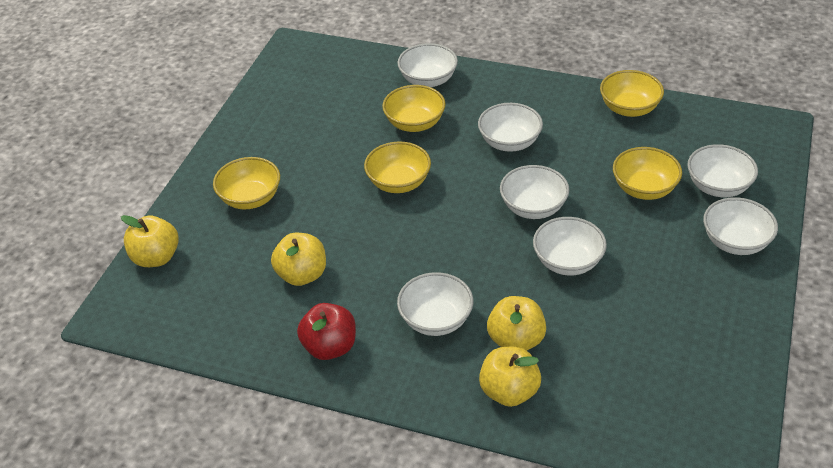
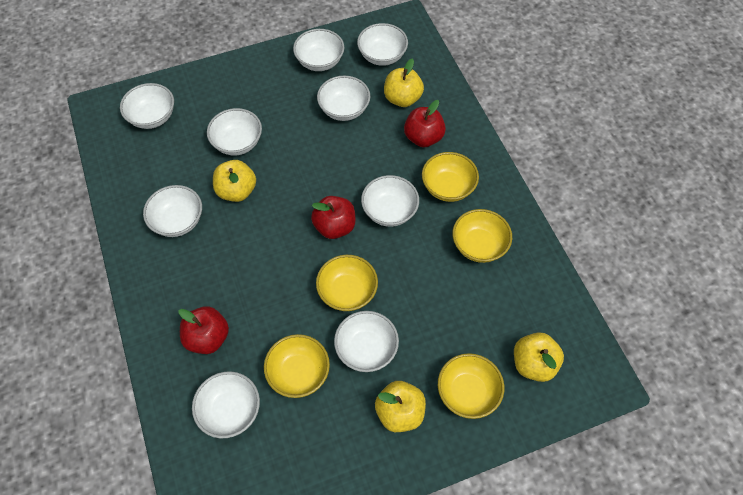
red apple: 1 -> 3
white bowl: 7 -> 9

